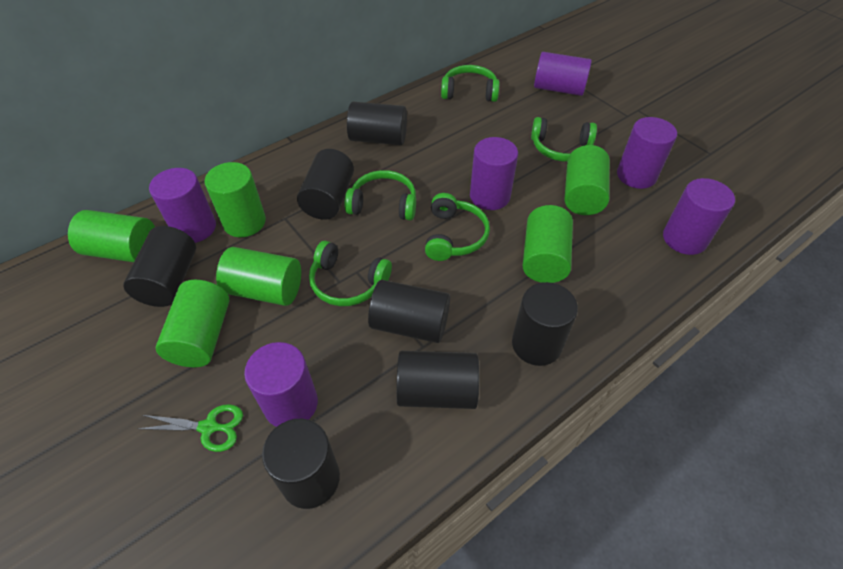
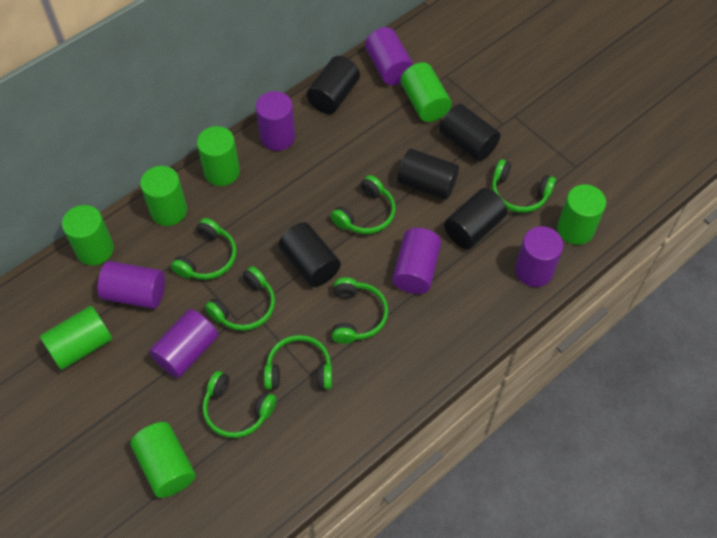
black cylinder: 7 -> 5
green cylinder: 6 -> 7
green headphones: 5 -> 7
green scissors: 1 -> 0

